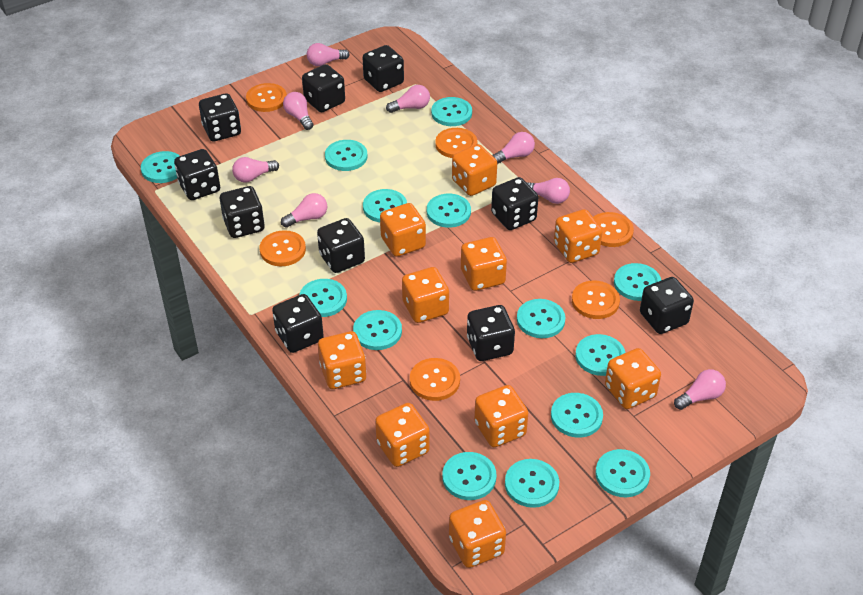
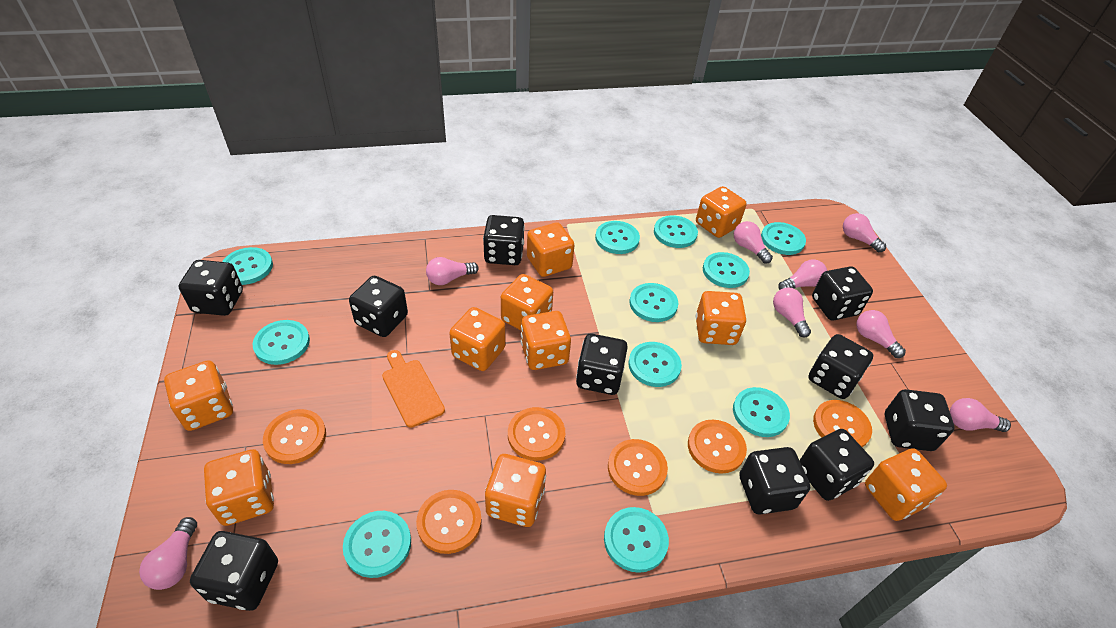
orange cutting board: 0 -> 1
turquoise button: 14 -> 11

